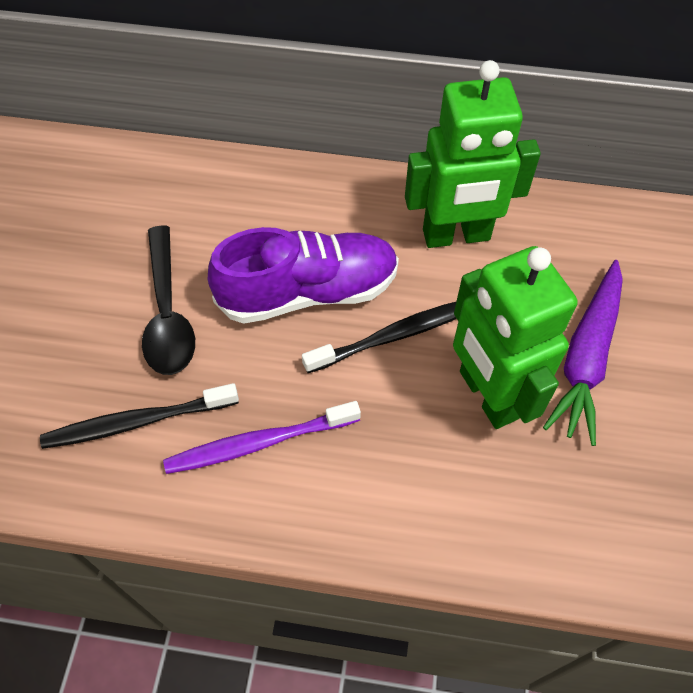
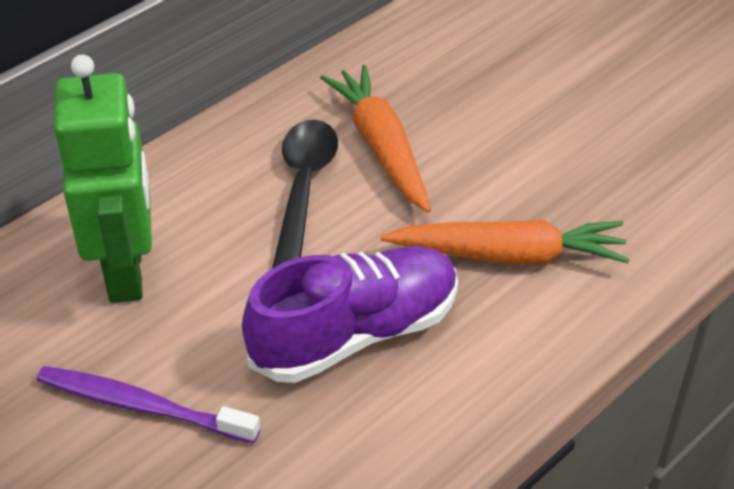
black toothbrush: 2 -> 0
green robot: 2 -> 1
orange carrot: 0 -> 2
purple carrot: 1 -> 0

